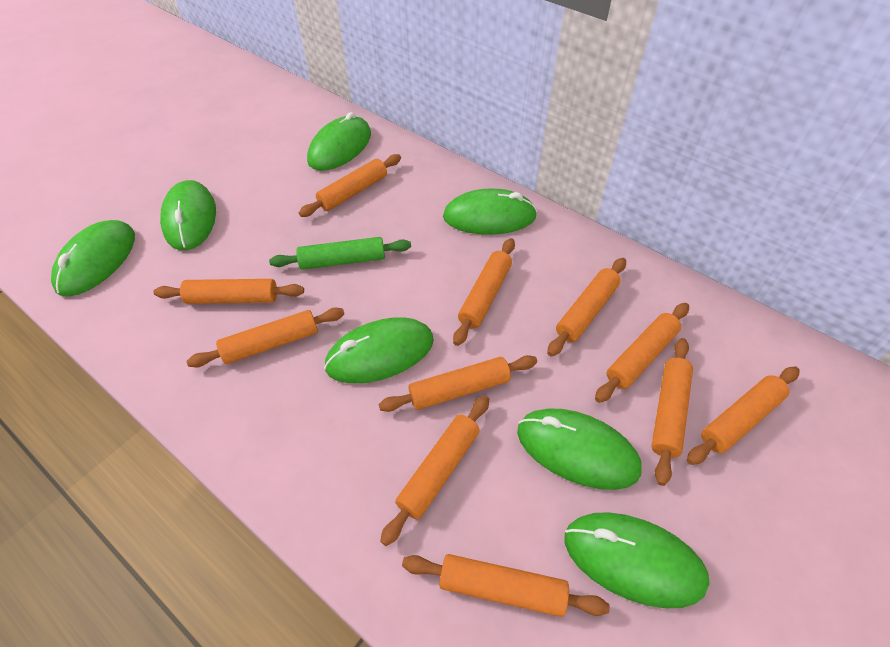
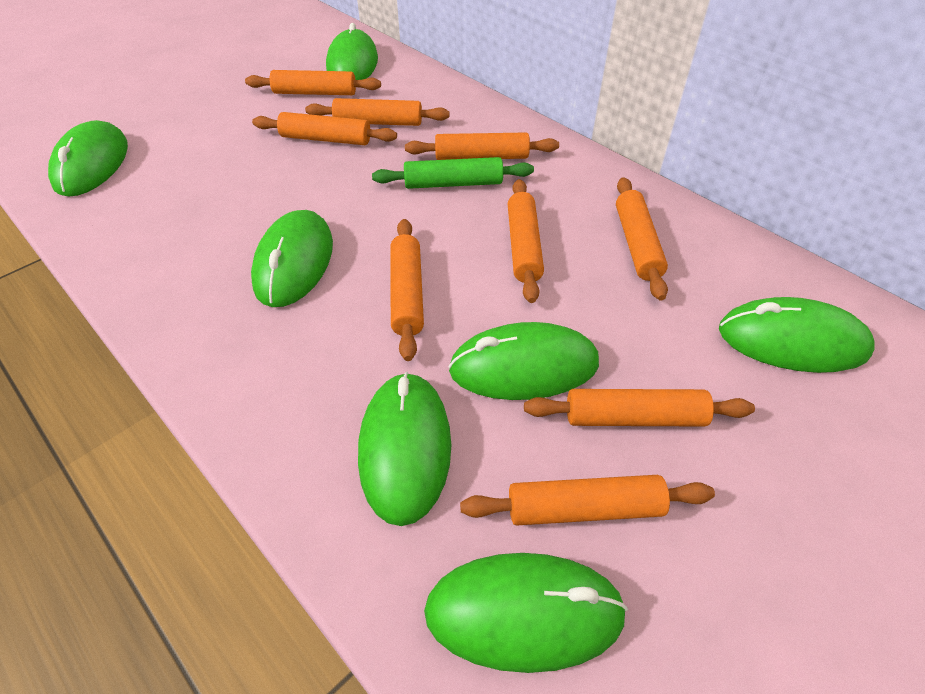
orange rolling pin: 11 -> 9

